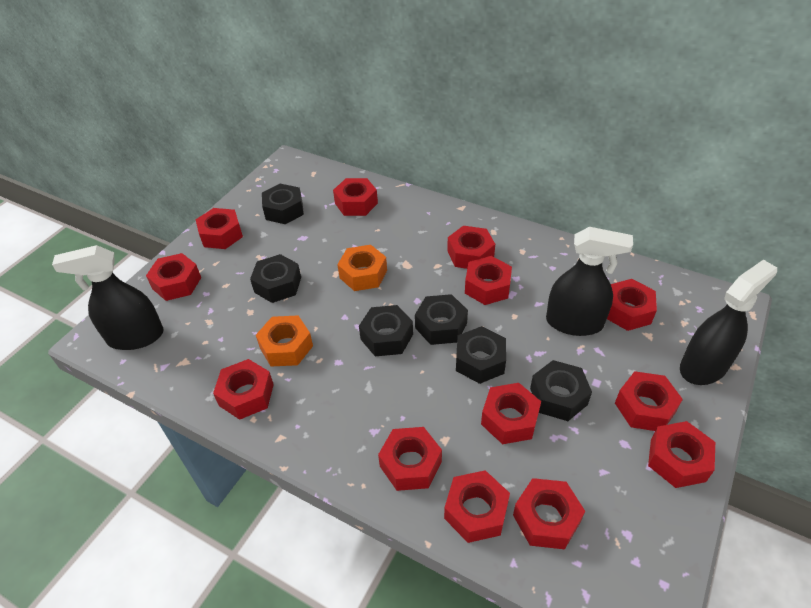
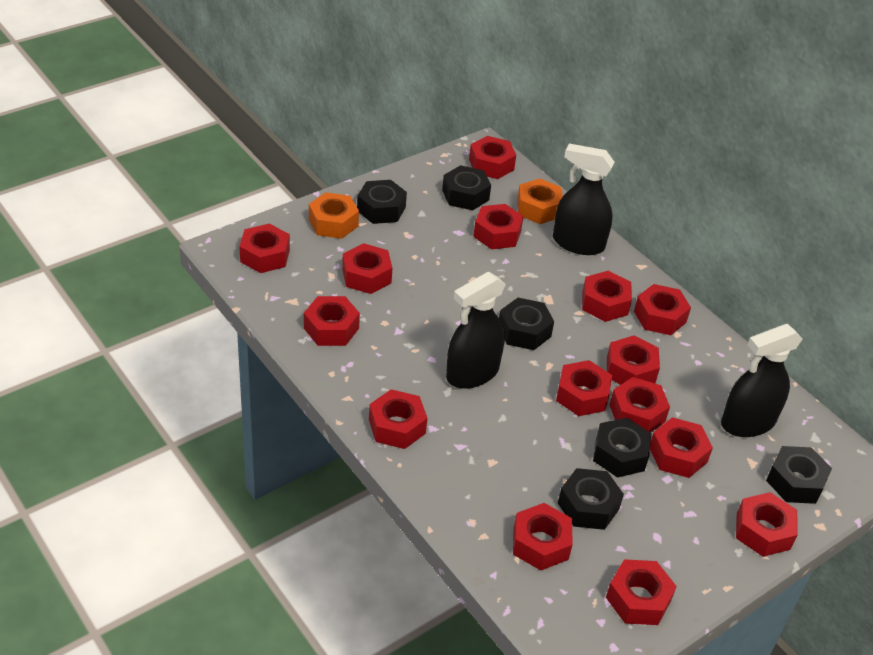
red nut: 13 -> 15

